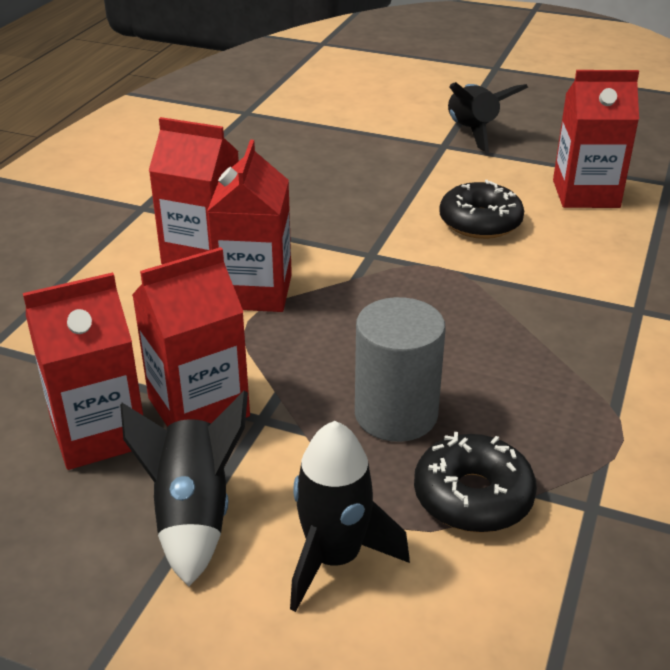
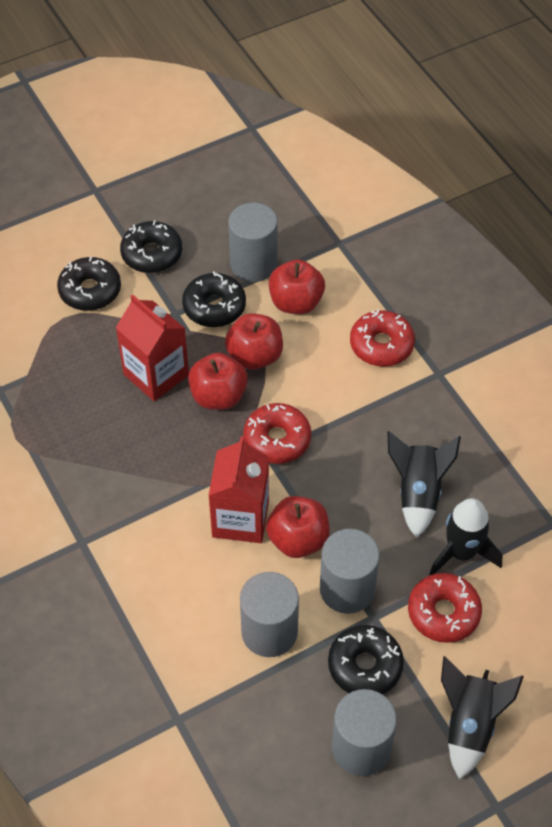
black donut: 2 -> 4
grey cylinder: 1 -> 4
red apple: 0 -> 4
red carton: 5 -> 2
red donut: 0 -> 3

